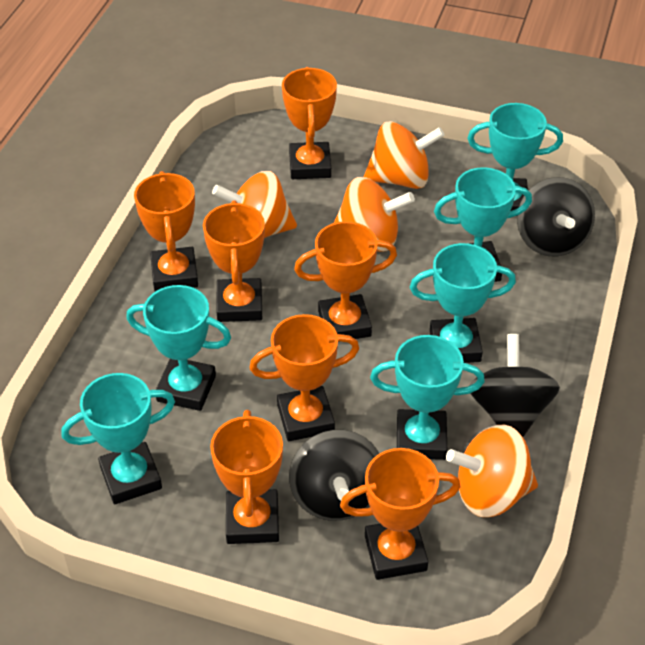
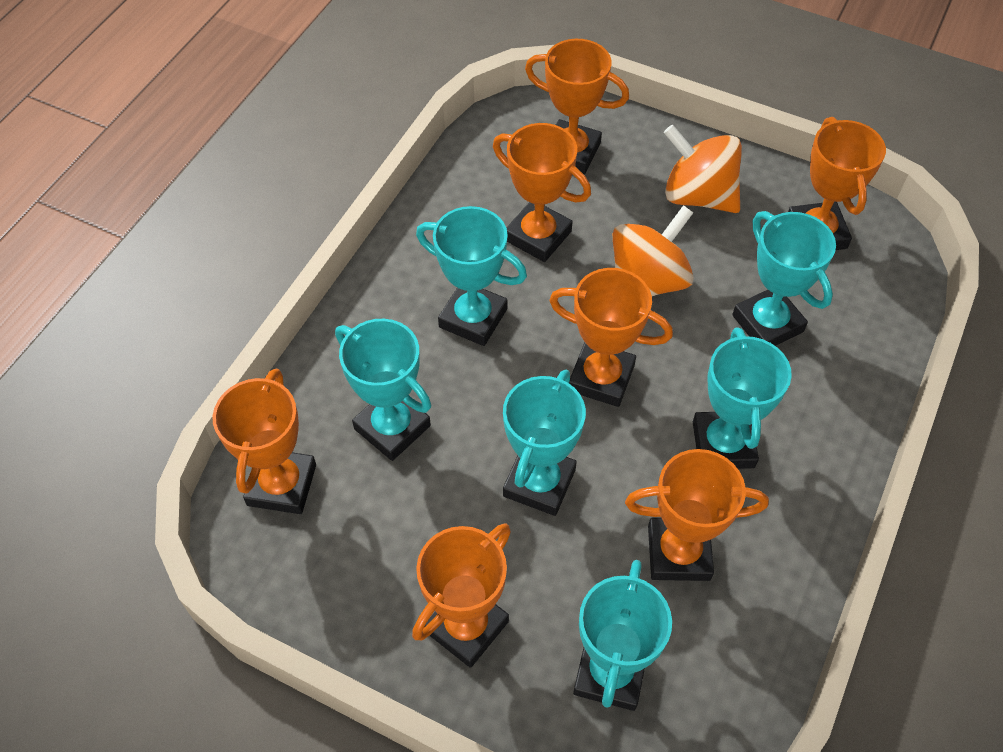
black spinning top: 3 -> 0
orange spinning top: 4 -> 2

